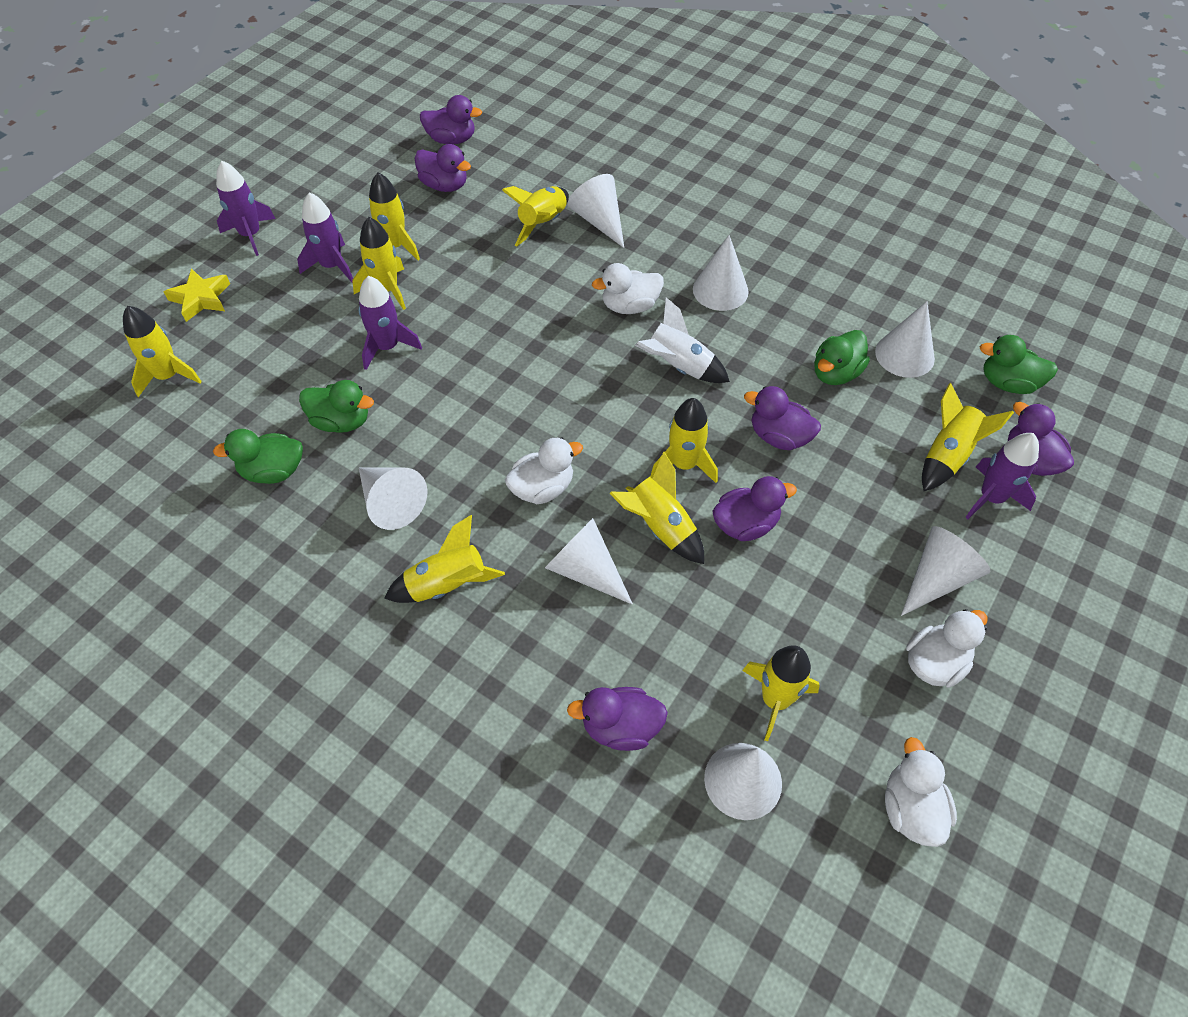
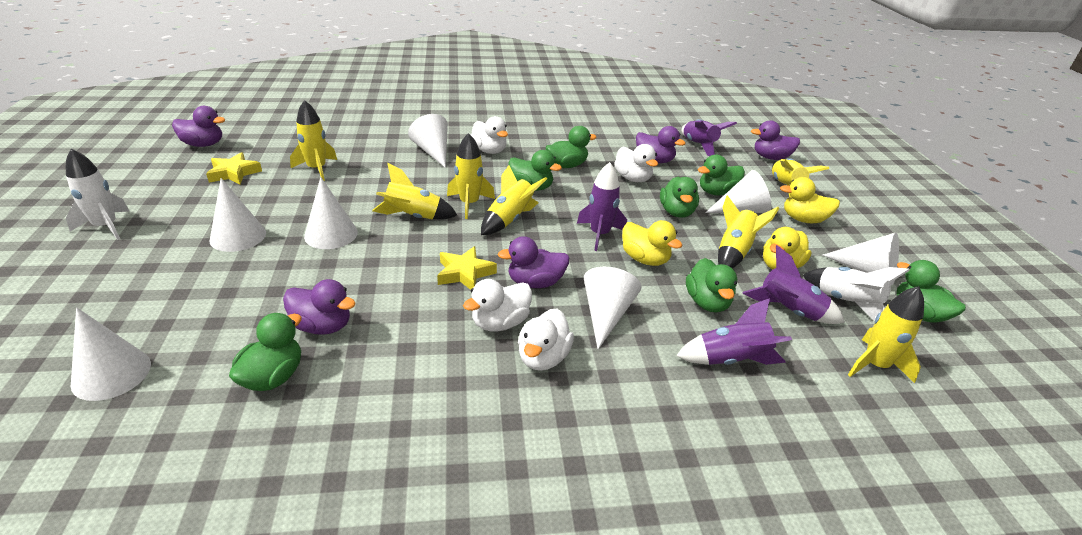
green duck: 4 -> 7
purple duck: 6 -> 5
white rocket: 1 -> 2
yellow duck: 0 -> 3
yellow rocket: 9 -> 7
yellow star: 1 -> 2

